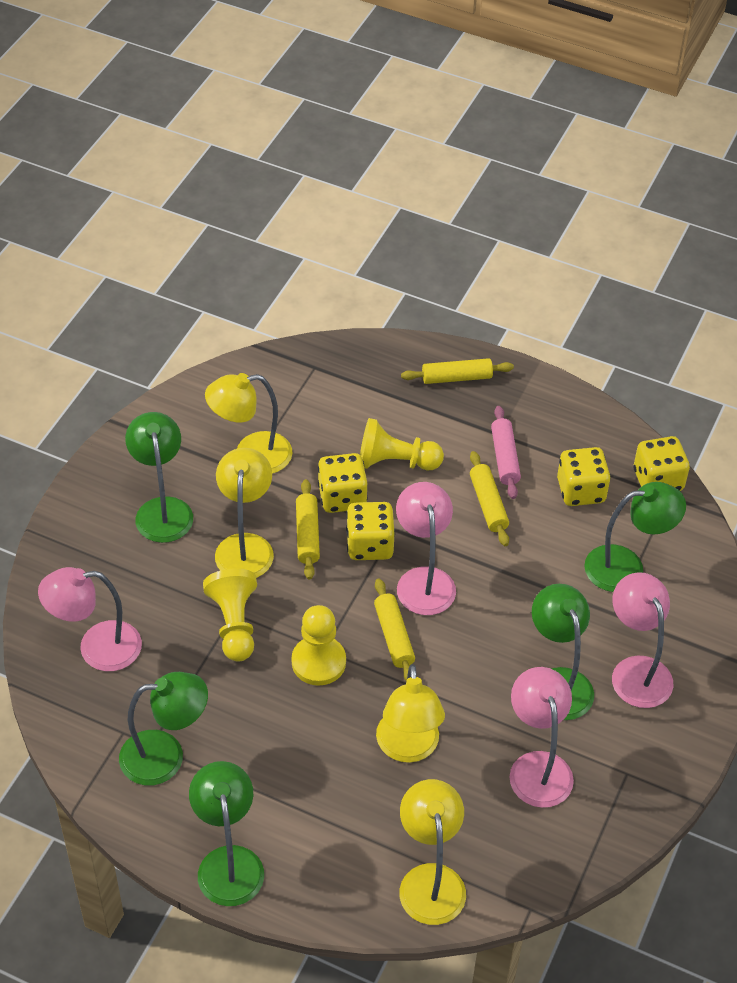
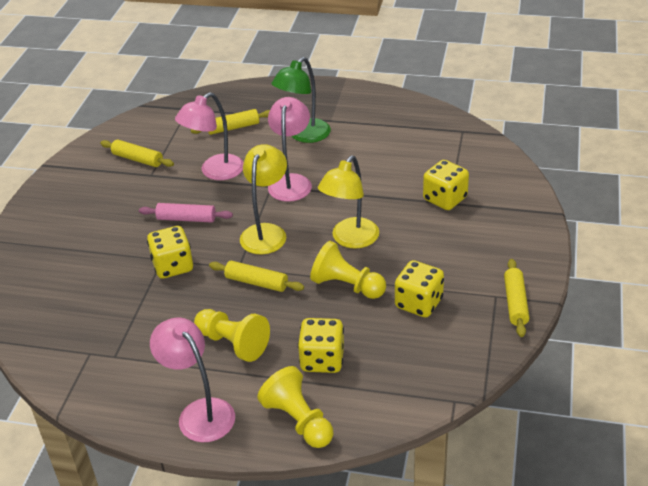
green lamp: 5 -> 1
pink lamp: 4 -> 3
yellow lamp: 4 -> 2

